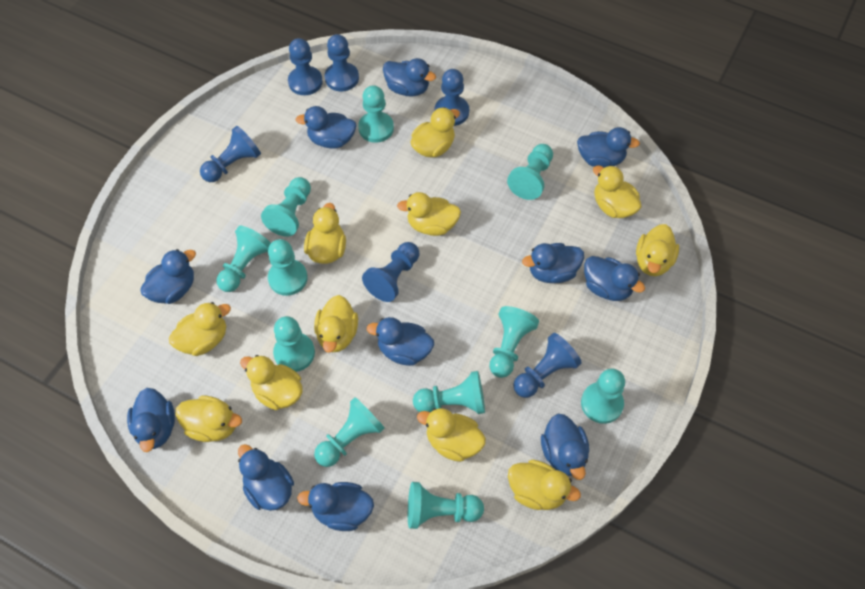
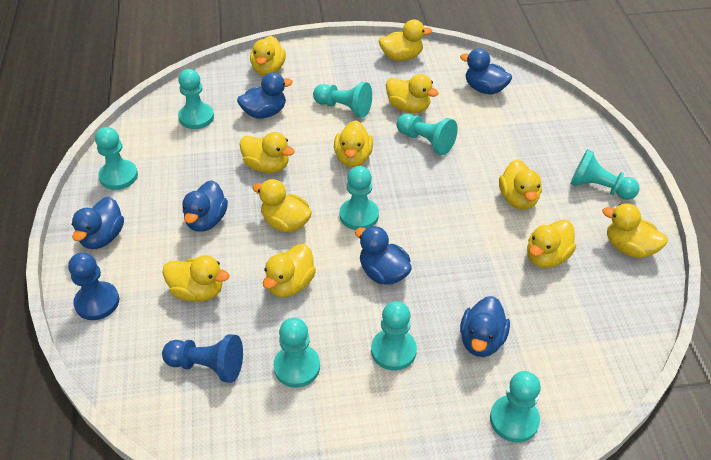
blue duck: 11 -> 6
blue pawn: 6 -> 2
turquoise pawn: 11 -> 9

